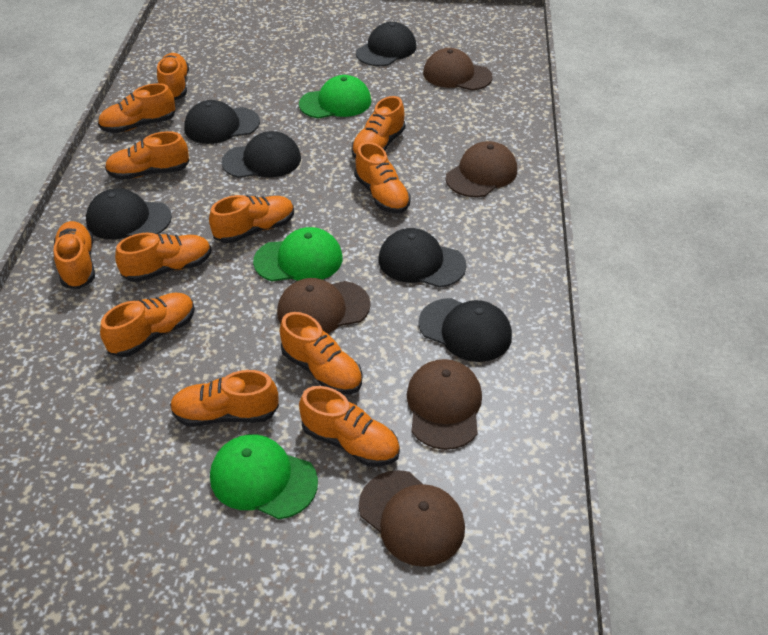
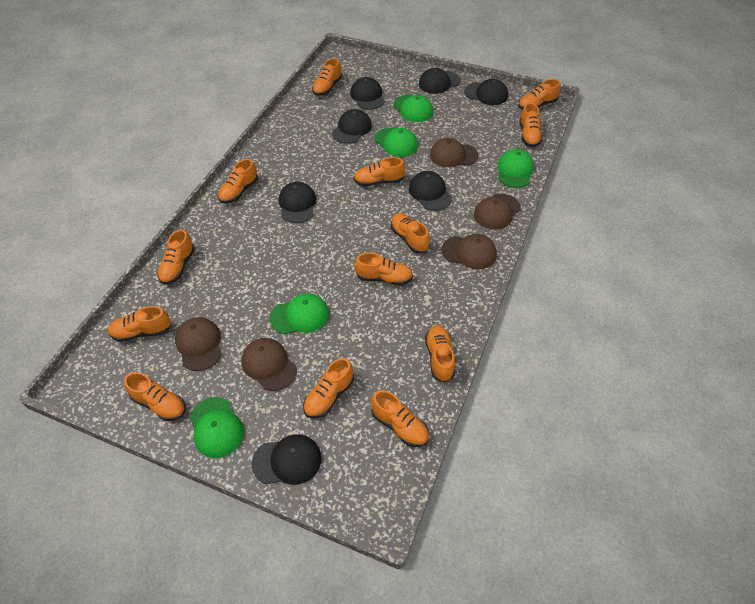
black cap: 6 -> 7
green cap: 3 -> 5
orange shoe: 12 -> 13

